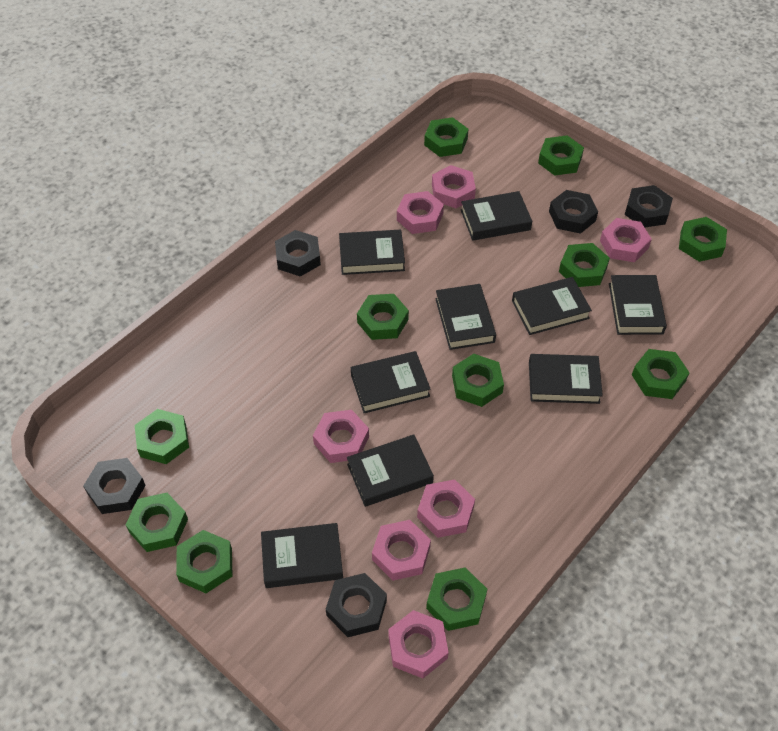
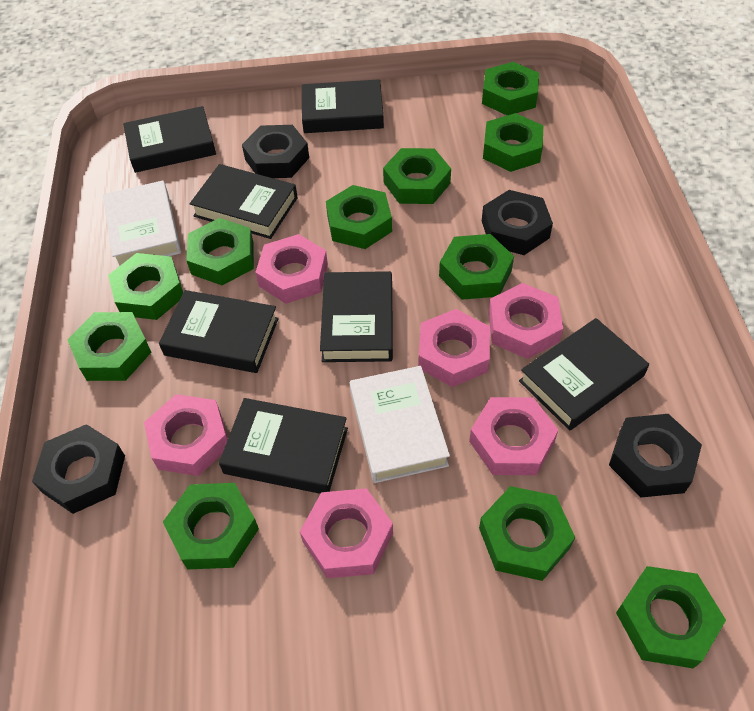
black book: 9 -> 7
black nut: 5 -> 4
pink nut: 7 -> 6
white book: 0 -> 2

